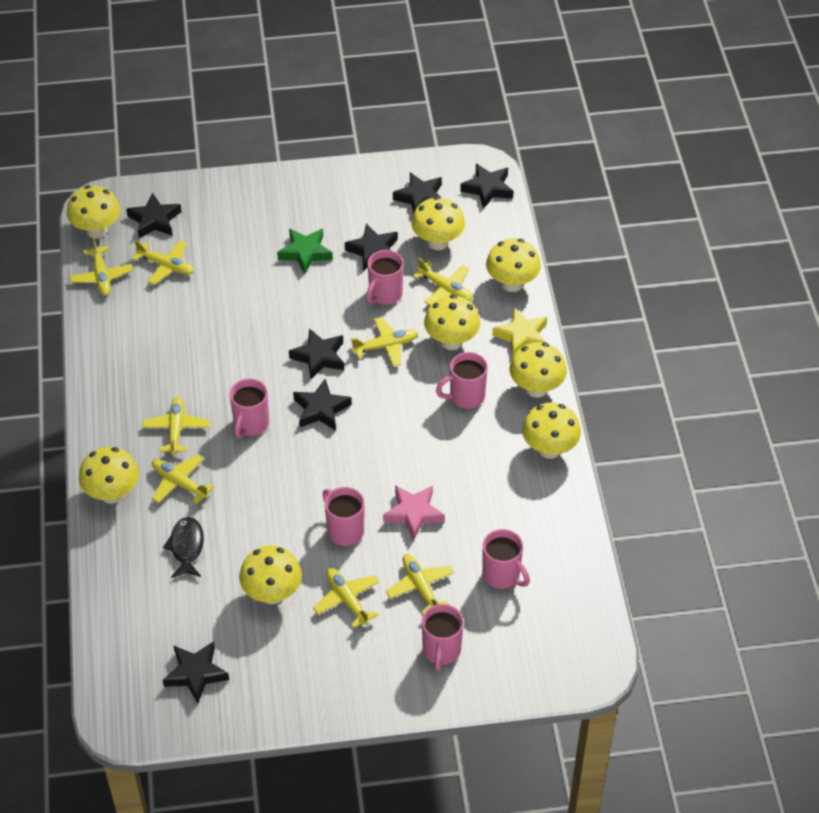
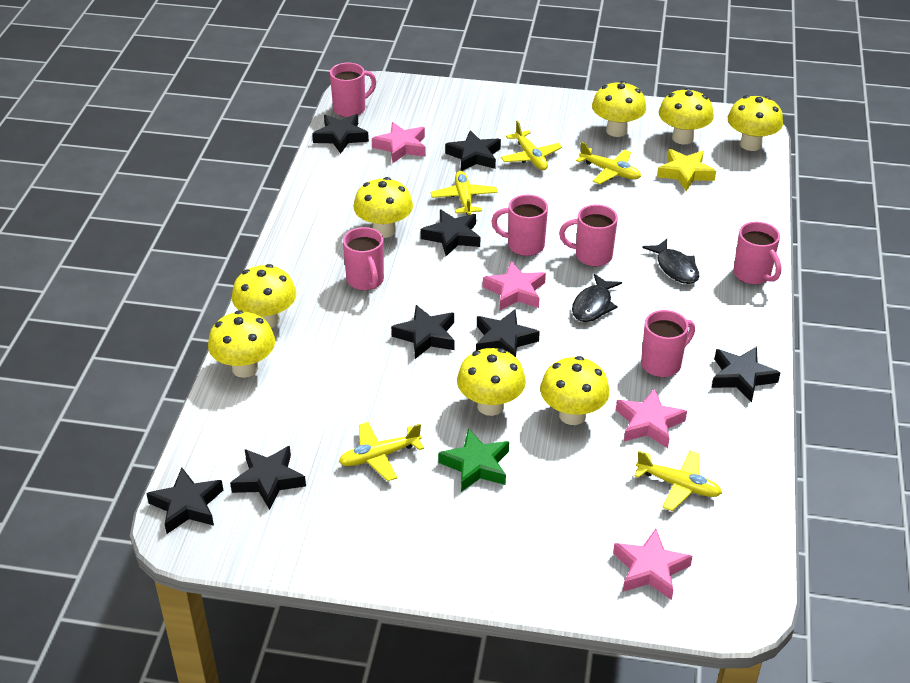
black fish: 1 -> 2
black star: 7 -> 8
pink star: 1 -> 4
yellow plane: 8 -> 5

